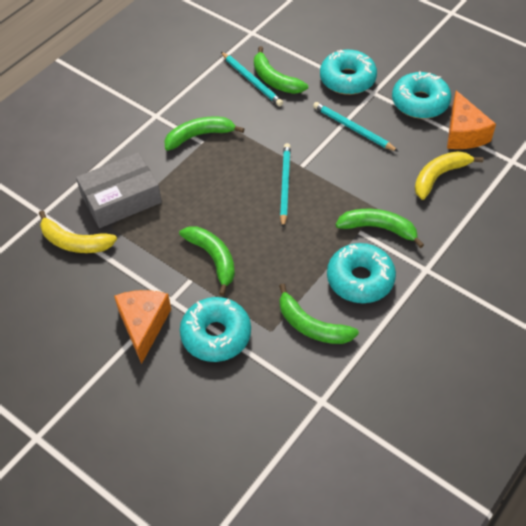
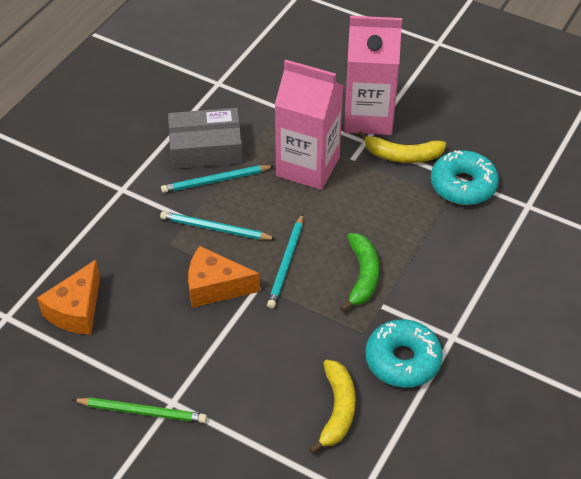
green banana: 5 -> 1
green pencil: 0 -> 1
pink carton: 0 -> 2
turquoise donut: 4 -> 2

